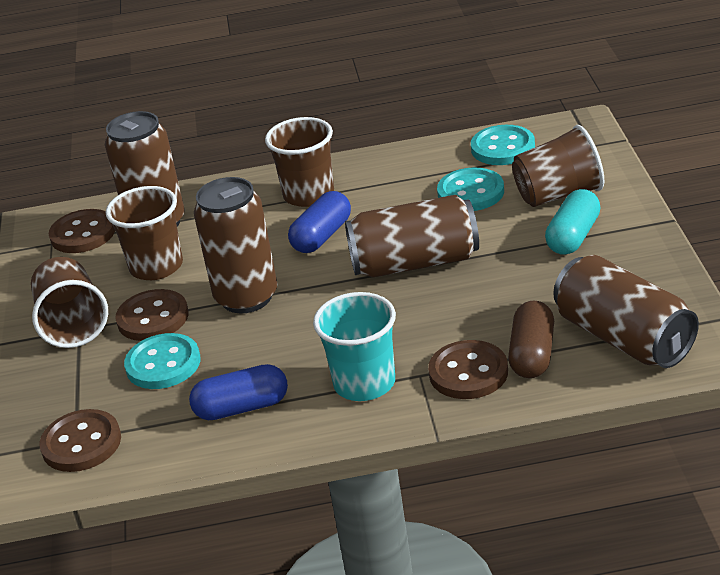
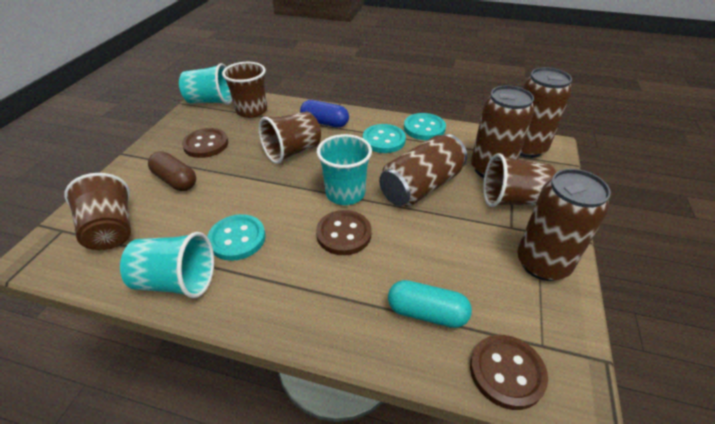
blue capsule: 2 -> 1
brown button: 4 -> 3
turquoise cup: 1 -> 3

